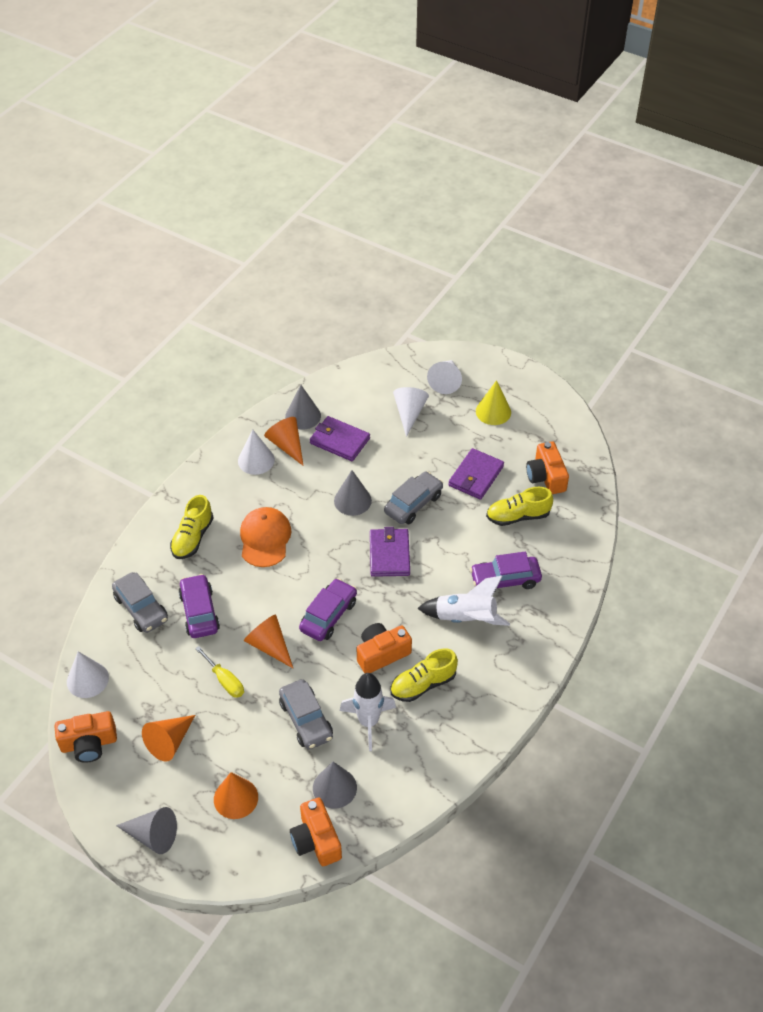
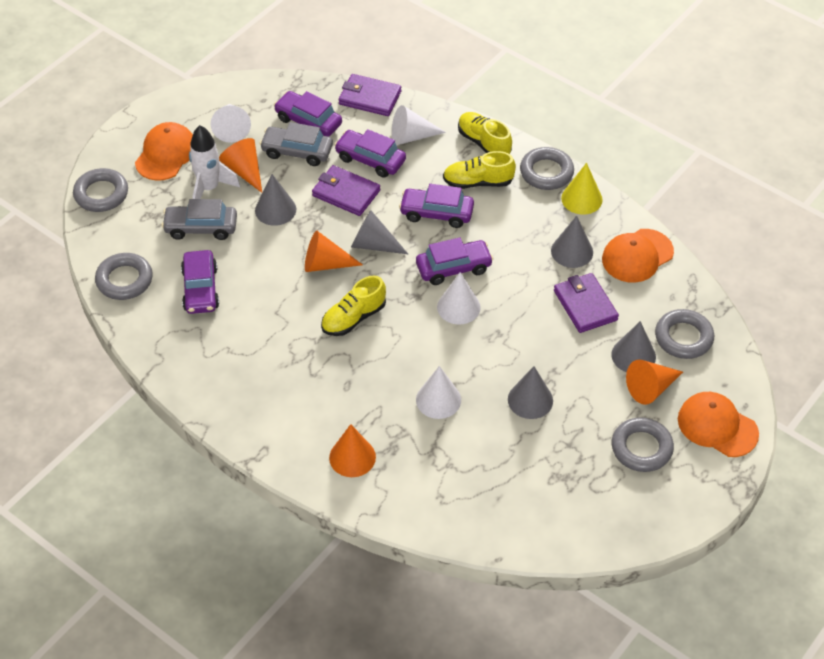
grey car: 3 -> 2
grey cone: 4 -> 5
grey ring: 0 -> 5
orange camera: 4 -> 0
orange cap: 1 -> 3
purple car: 3 -> 5
white rocket: 2 -> 1
yellow screwdriver: 1 -> 0

